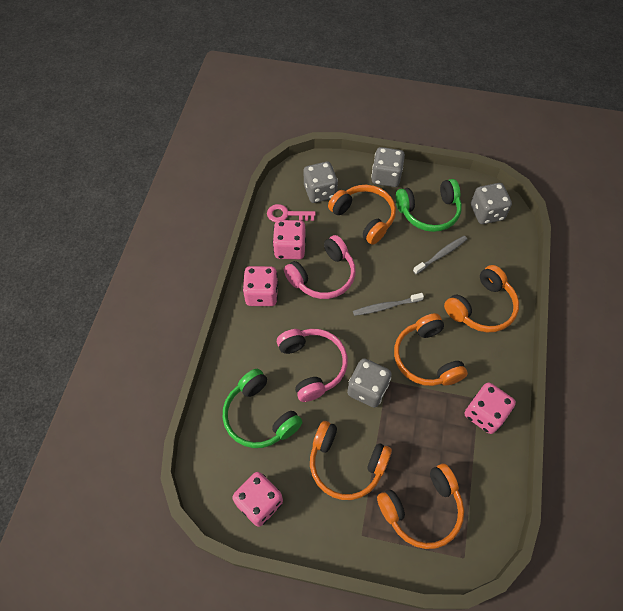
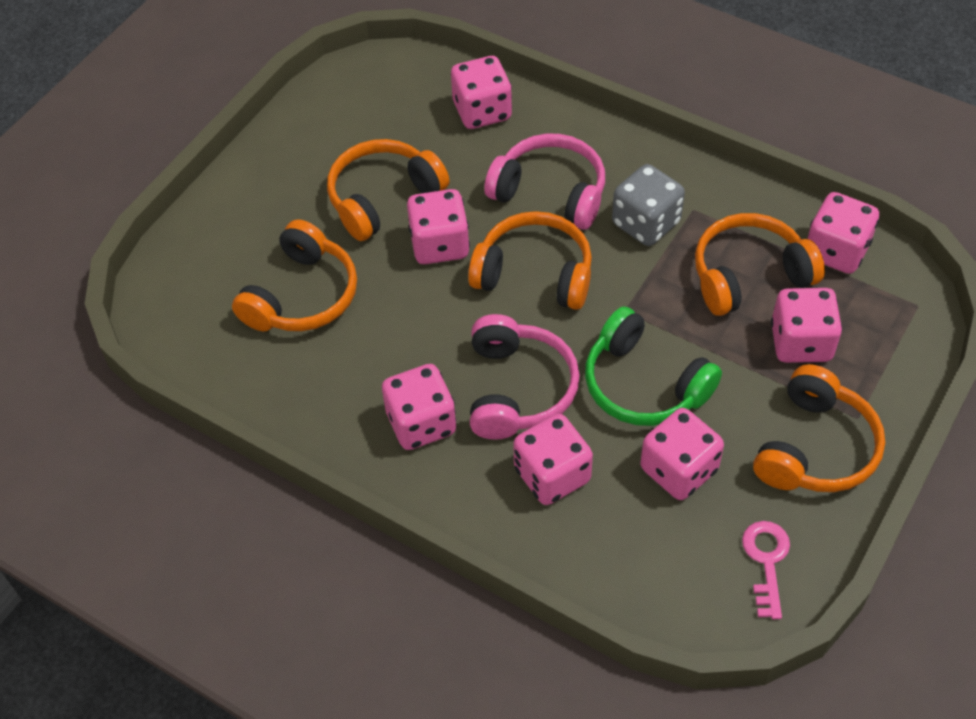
green headphones: 2 -> 1
grey dice: 4 -> 1
grey toothbrush: 2 -> 0
pink dice: 4 -> 7

